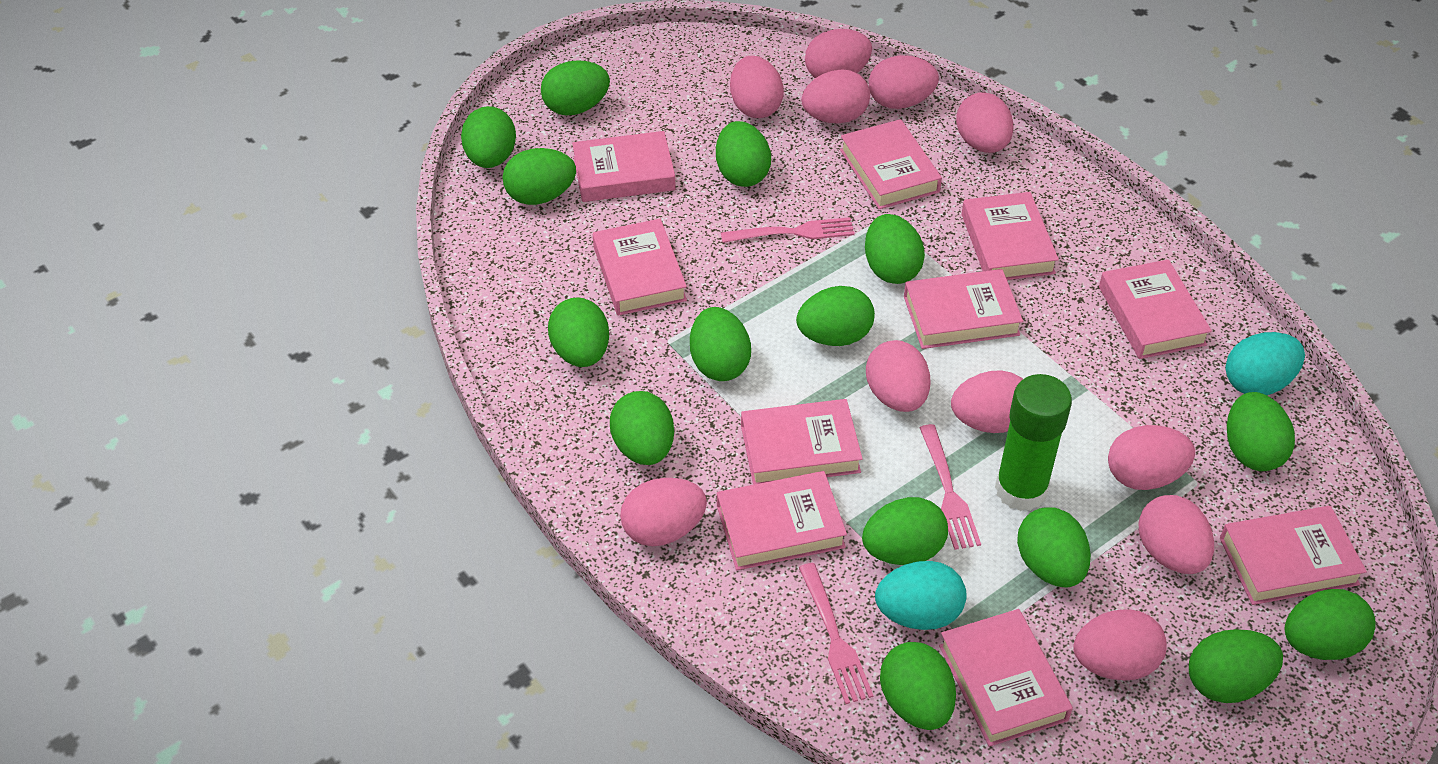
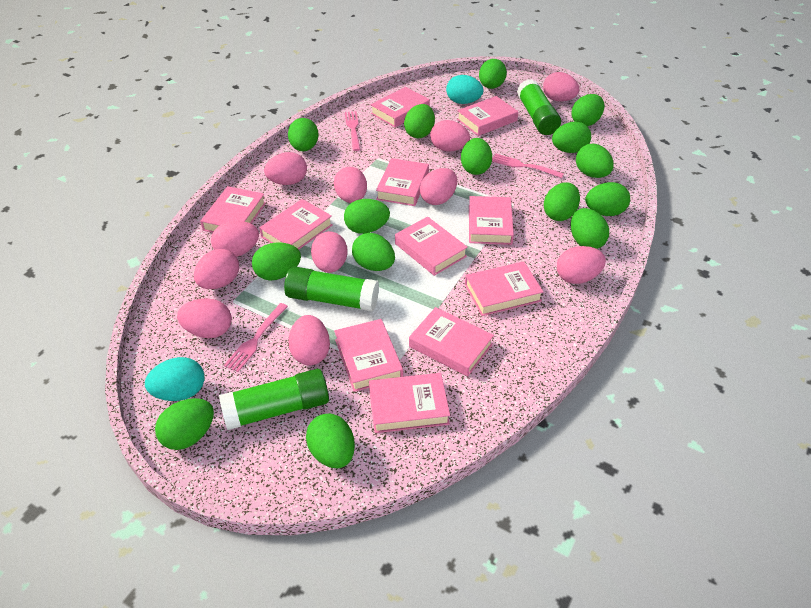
green glue stick: 1 -> 3
pink book: 10 -> 11

